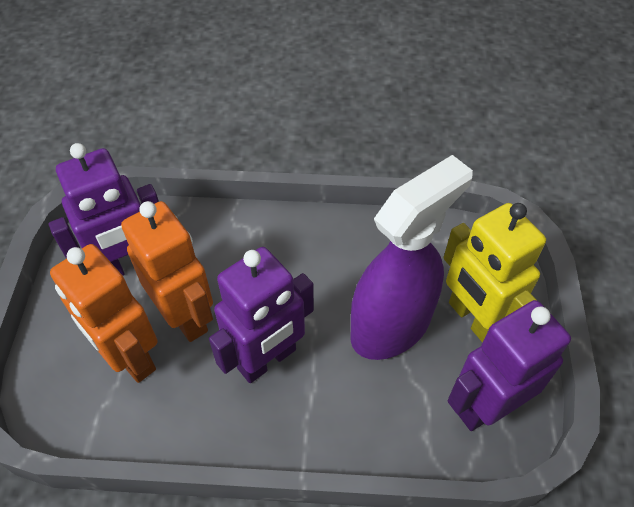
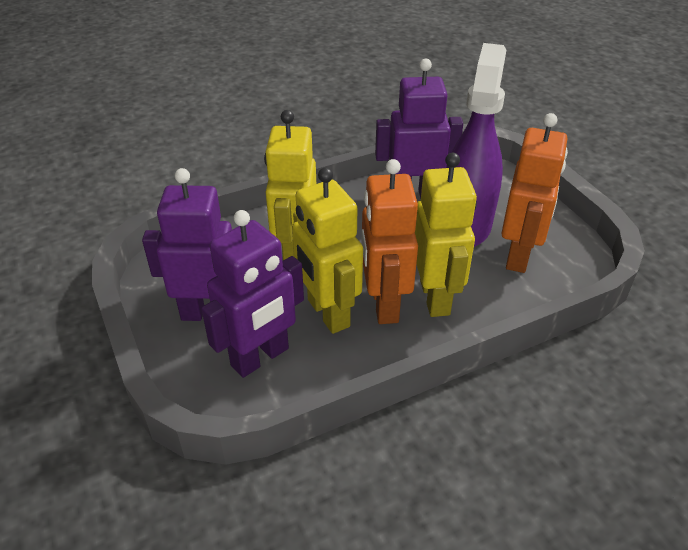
yellow robot: 1 -> 3

